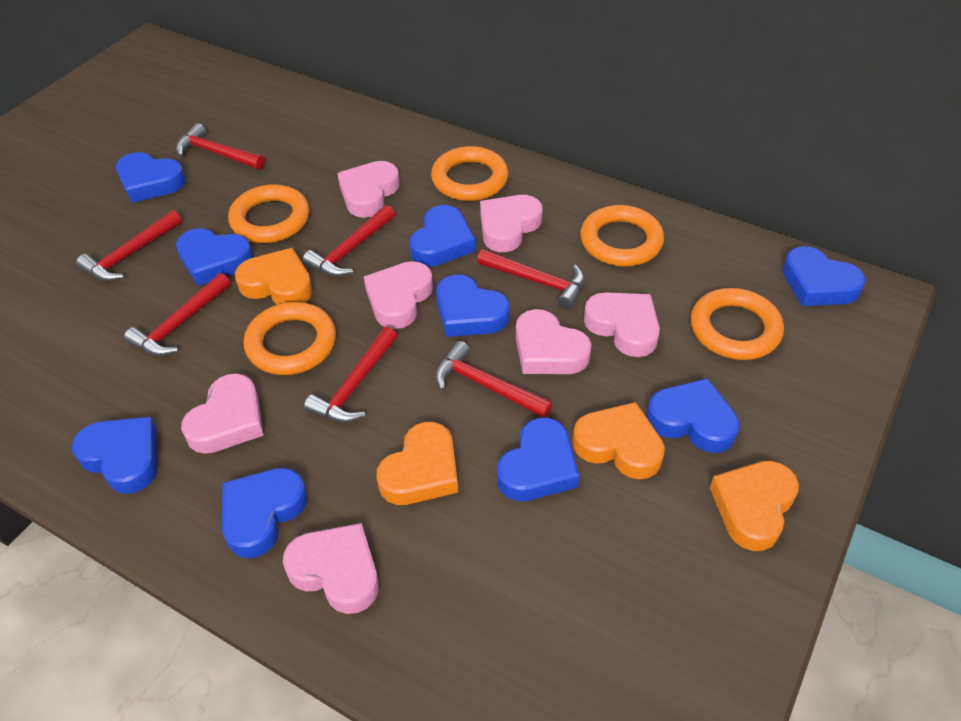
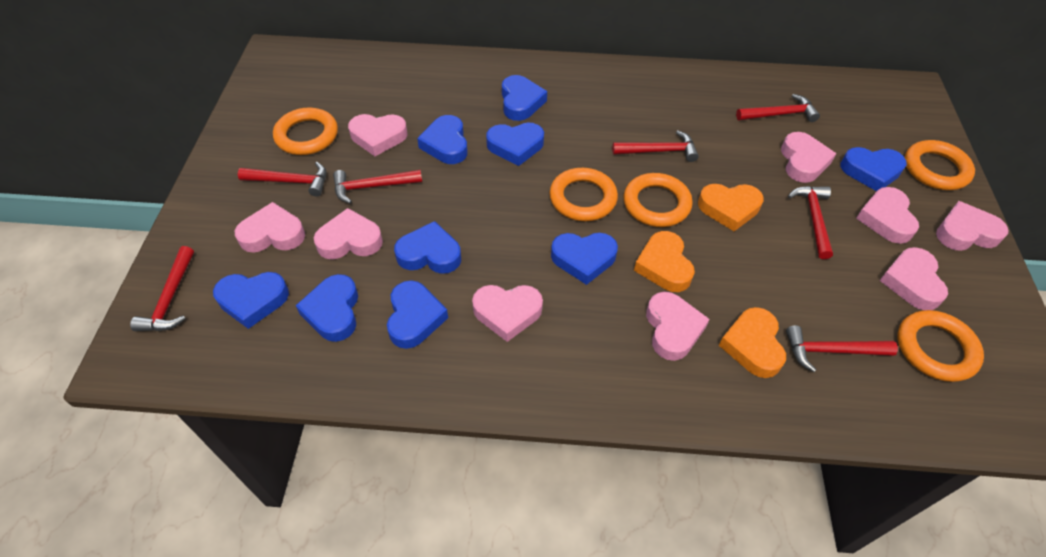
orange heart: 4 -> 3
pink heart: 7 -> 9

